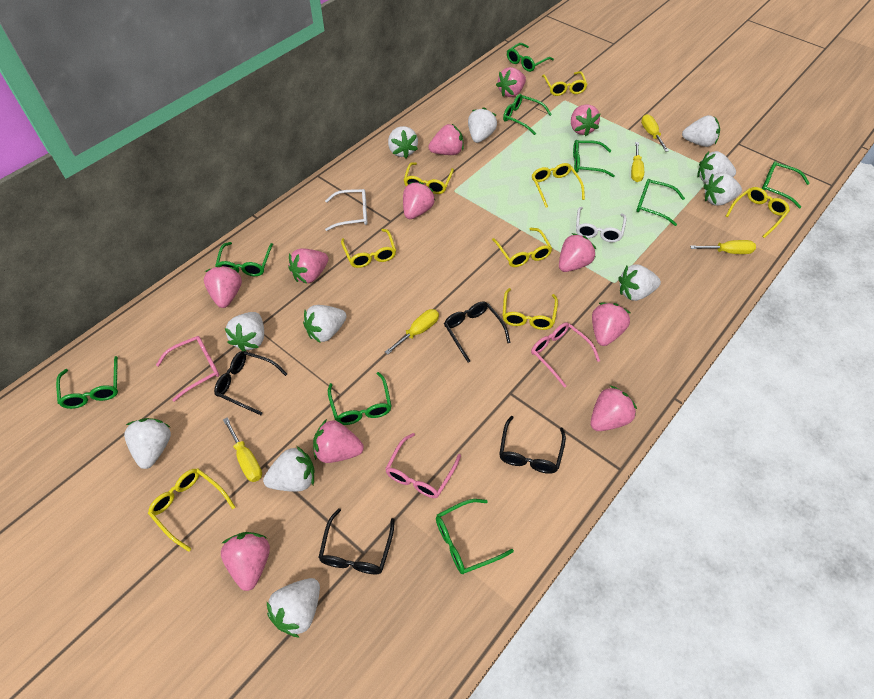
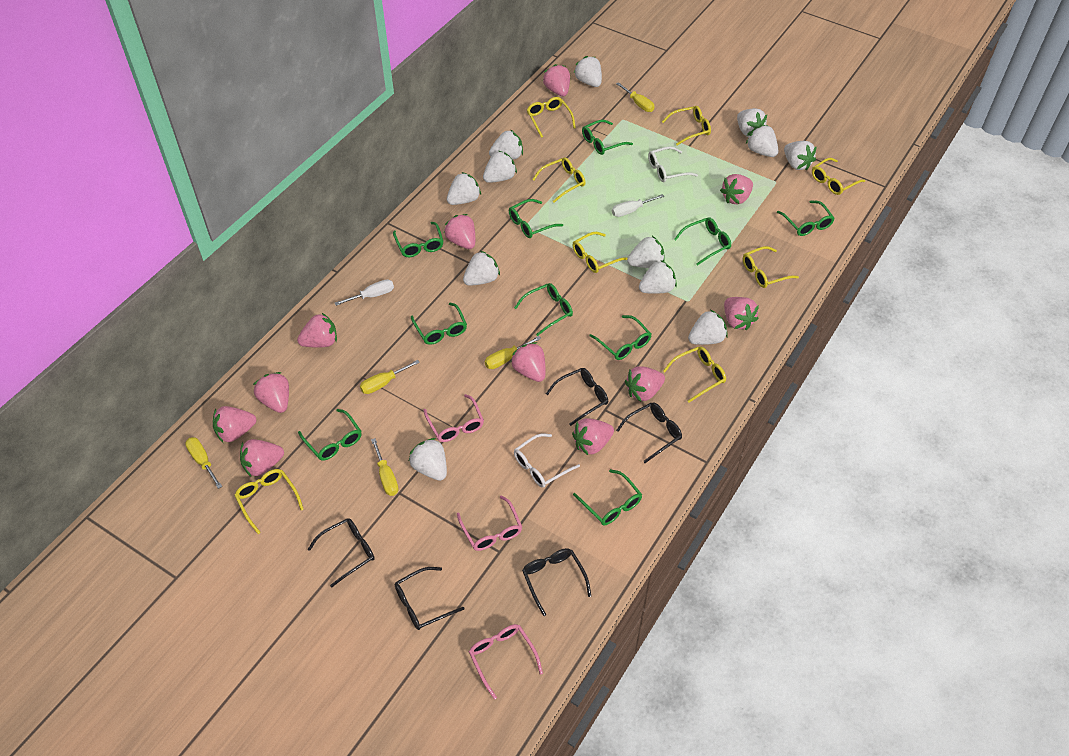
black glasses: 4 -> 5
green glasses: 9 -> 10
white screwdriver: 0 -> 2
white strawberry: 11 -> 12

